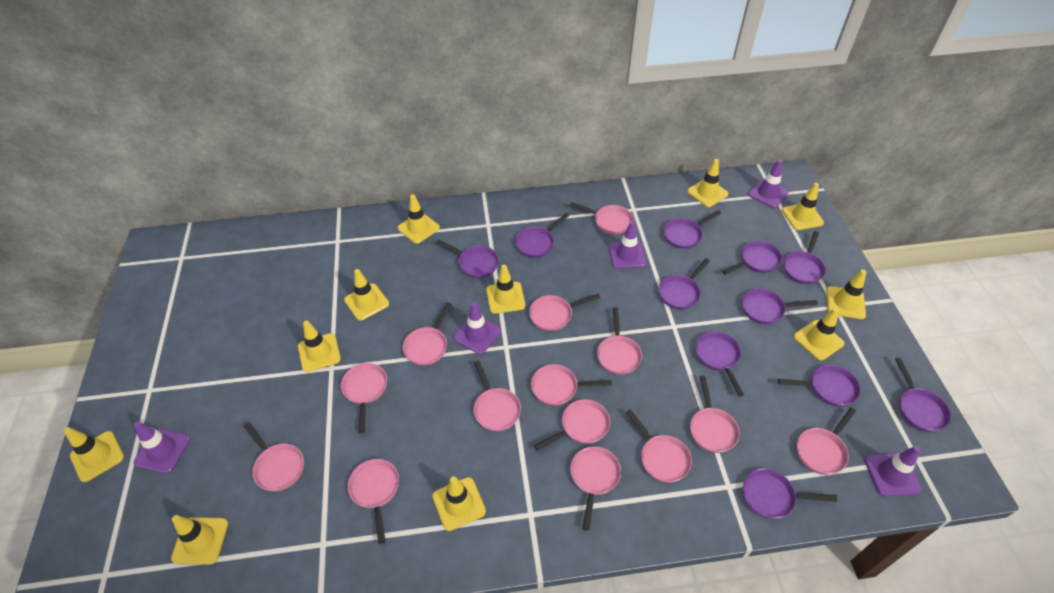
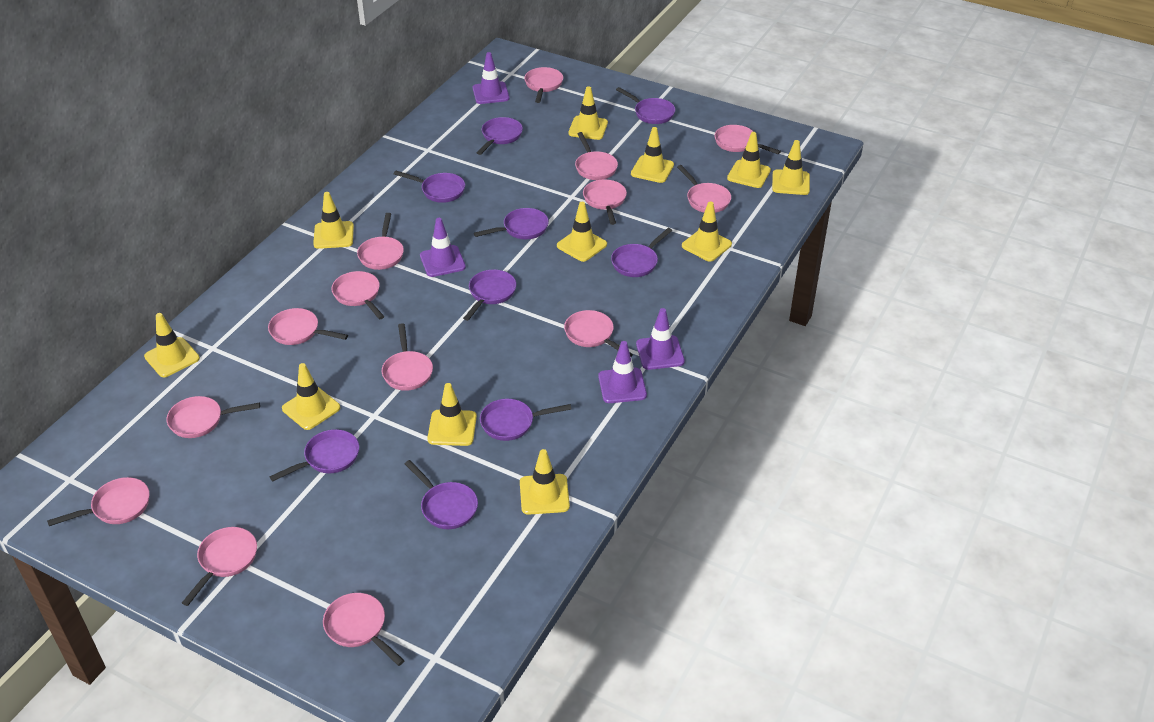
purple pan: 11 -> 9
purple traffic cone: 5 -> 4

